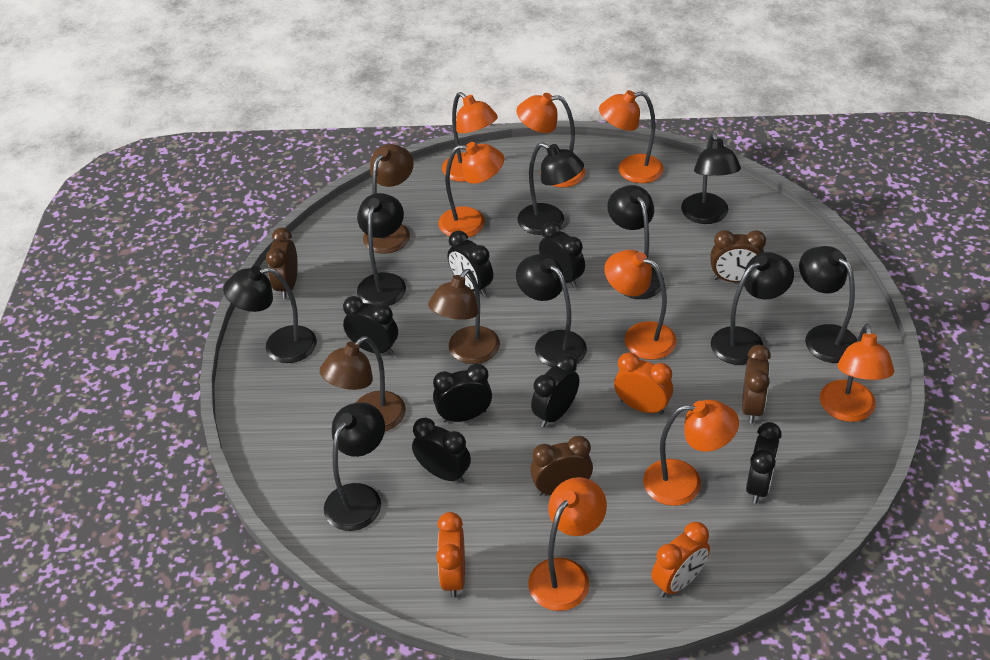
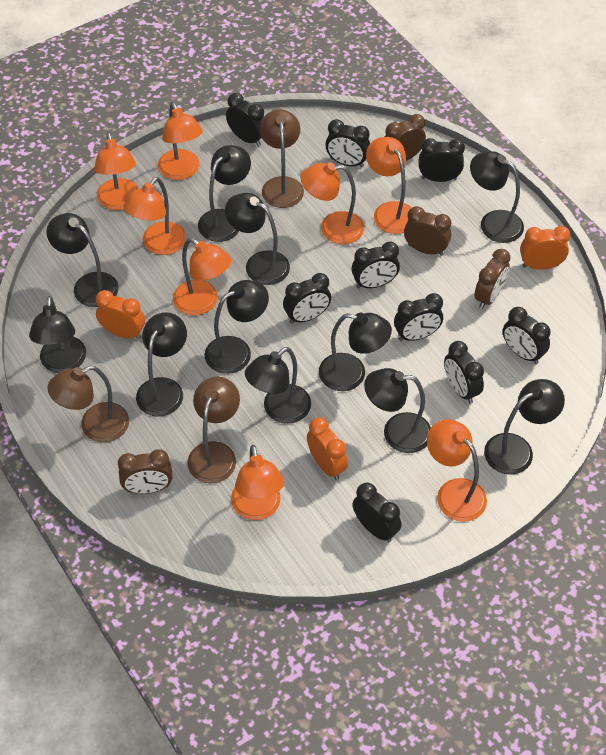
black clock: 7 -> 9
black lamp: 9 -> 11

